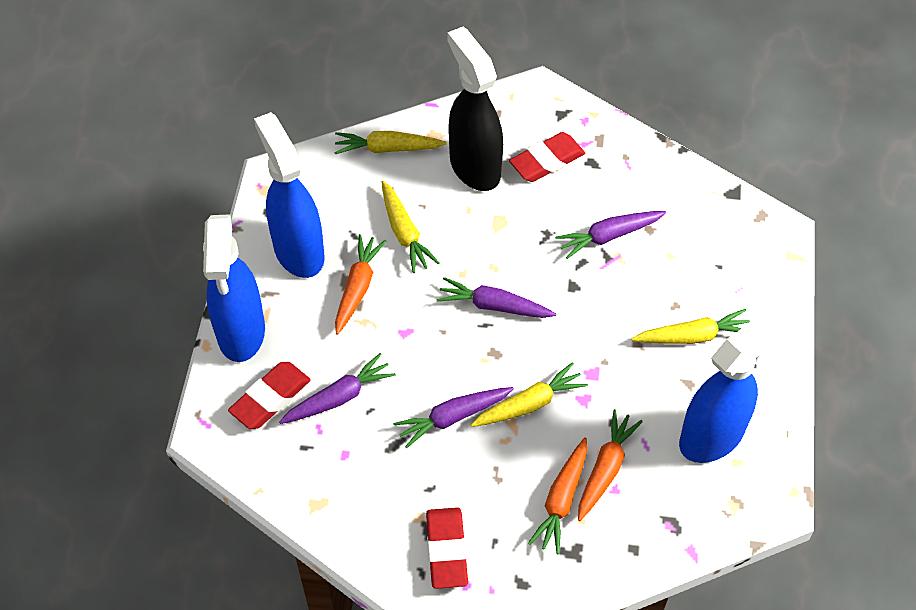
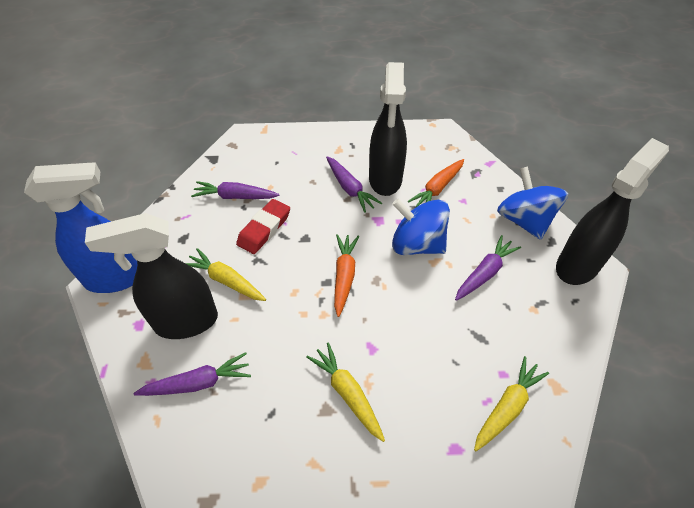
black spray bottle: 1 -> 3
blue spinning top: 0 -> 2
blue spray bottle: 3 -> 1
orange carrot: 3 -> 2
red eraser: 3 -> 1
yellow carrot: 4 -> 3

